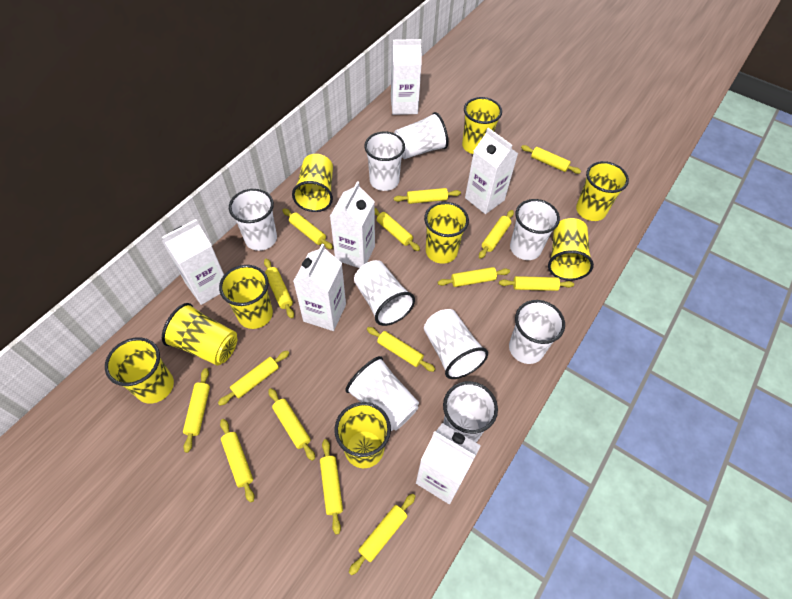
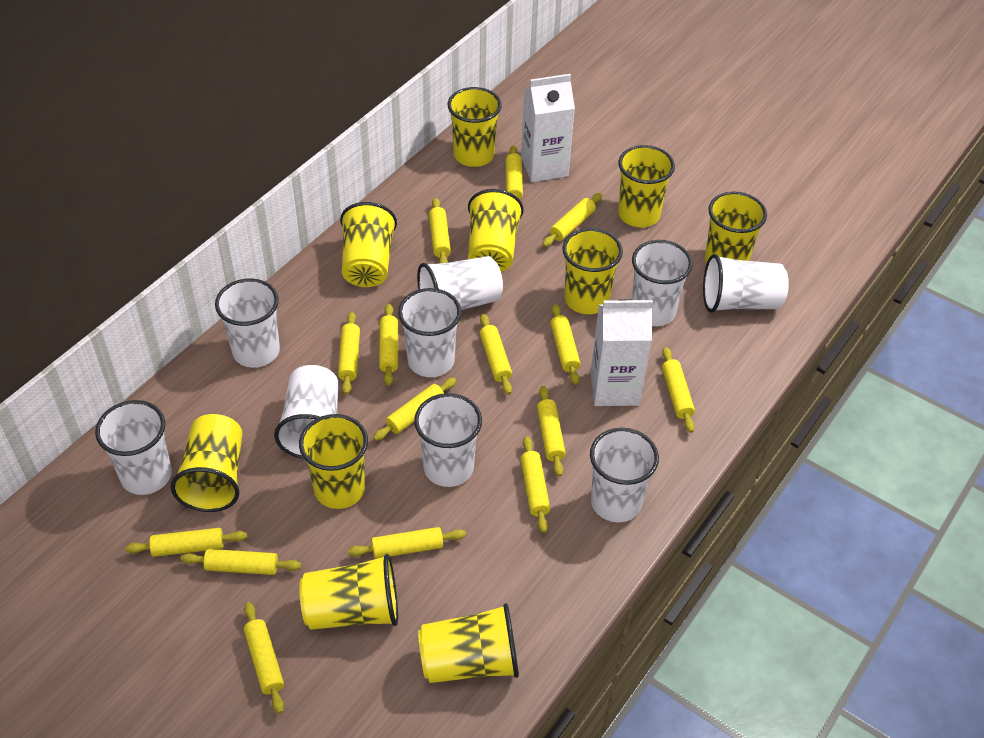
white carton: 6 -> 2
yellow cup: 9 -> 10

